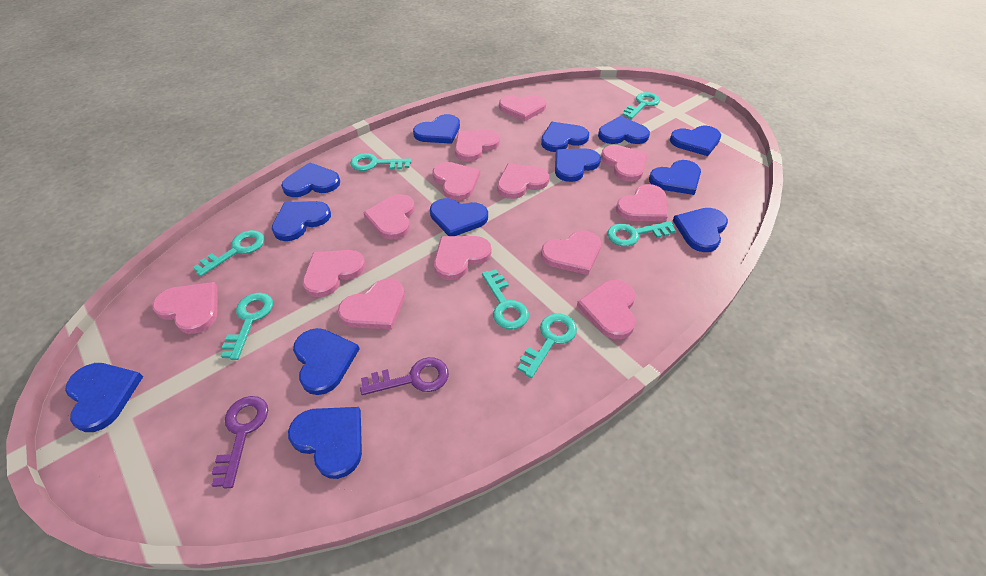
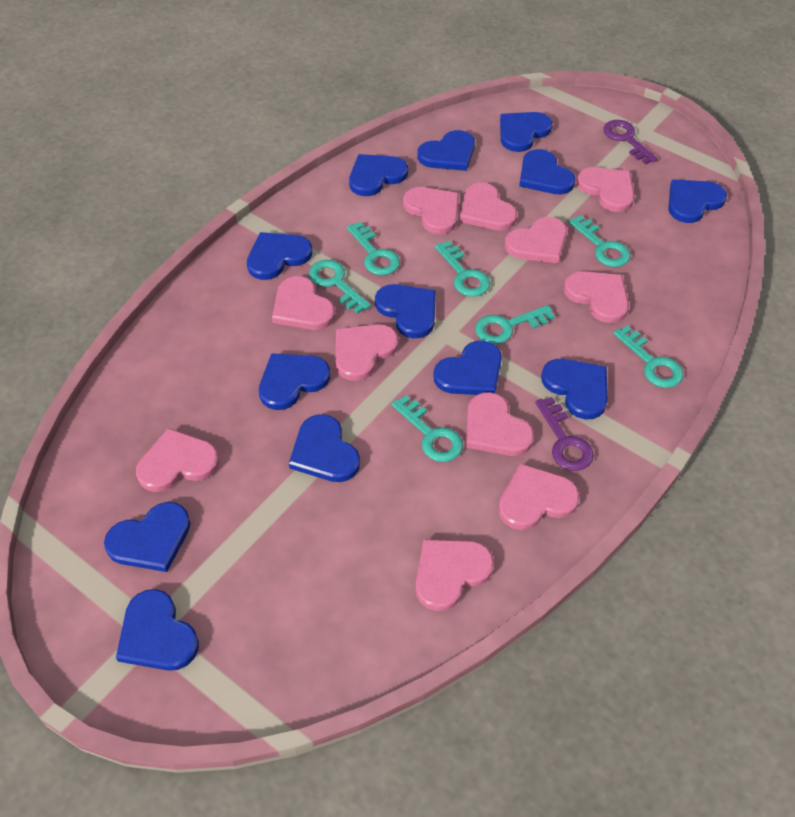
pink heart: 13 -> 11

